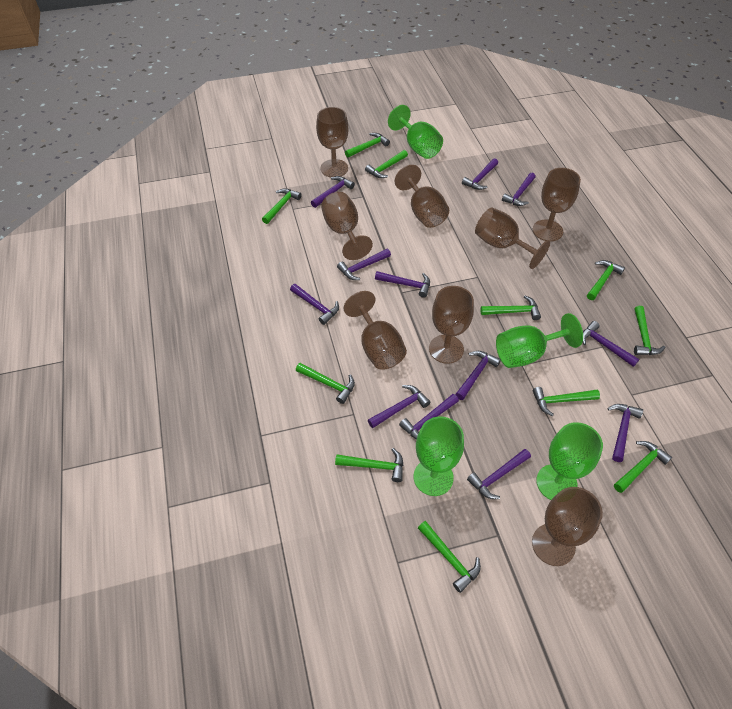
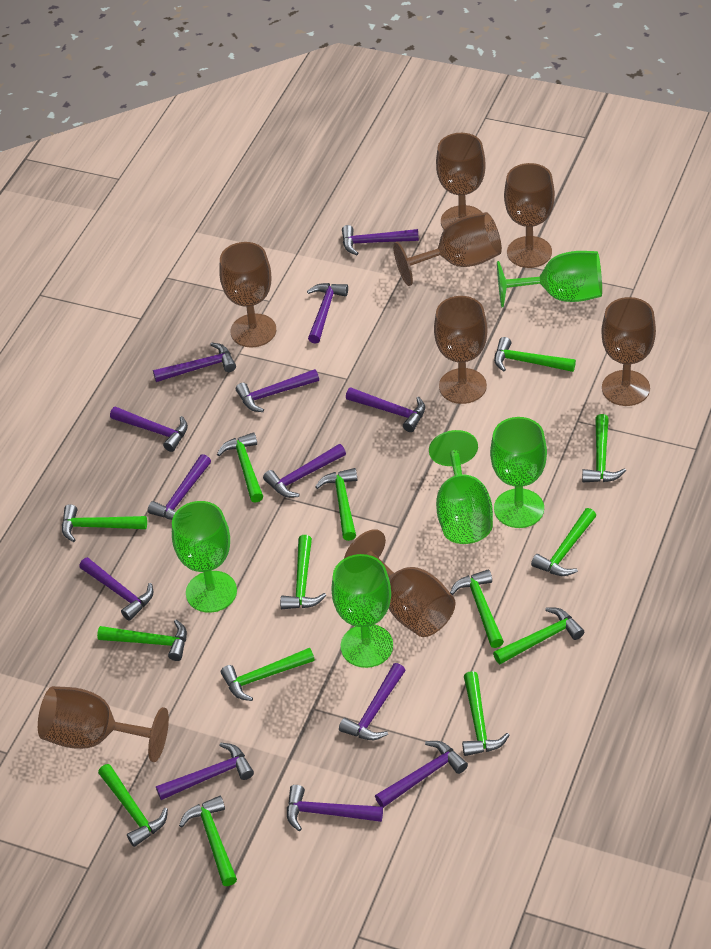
green goblet: 4 -> 5
green hammer: 11 -> 14
purple hammer: 12 -> 13

